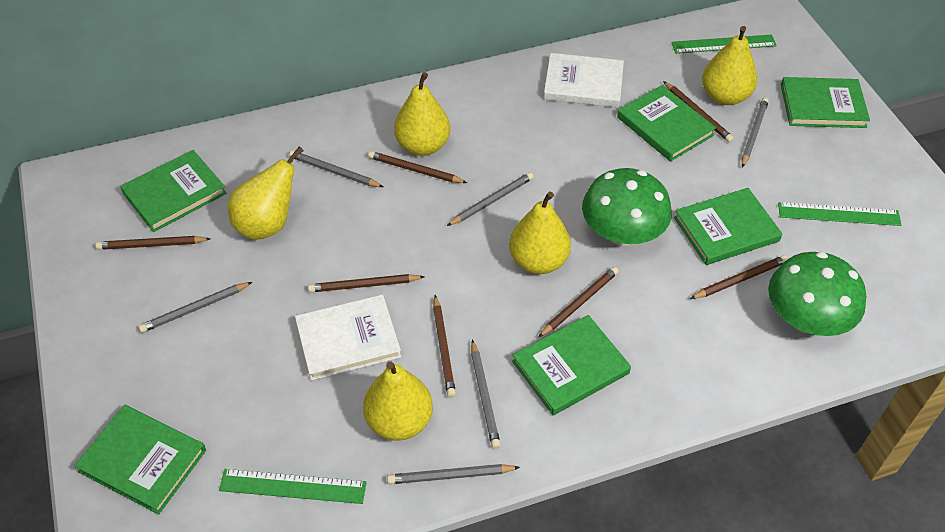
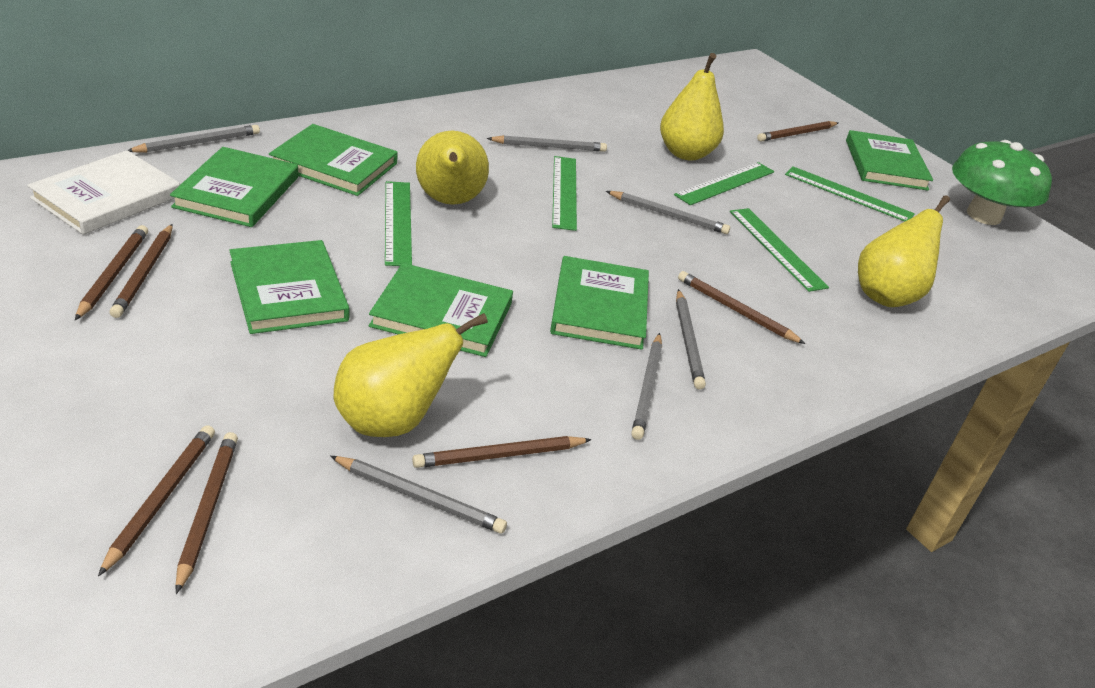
green mushroom: 2 -> 1
green ruler: 3 -> 5
white book: 2 -> 1
yellow pear: 5 -> 4

